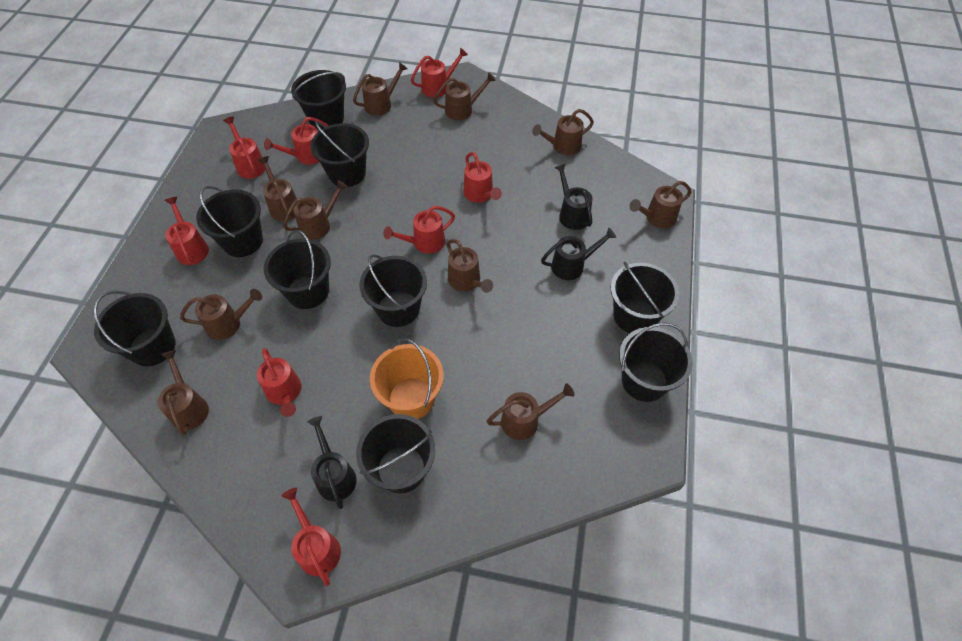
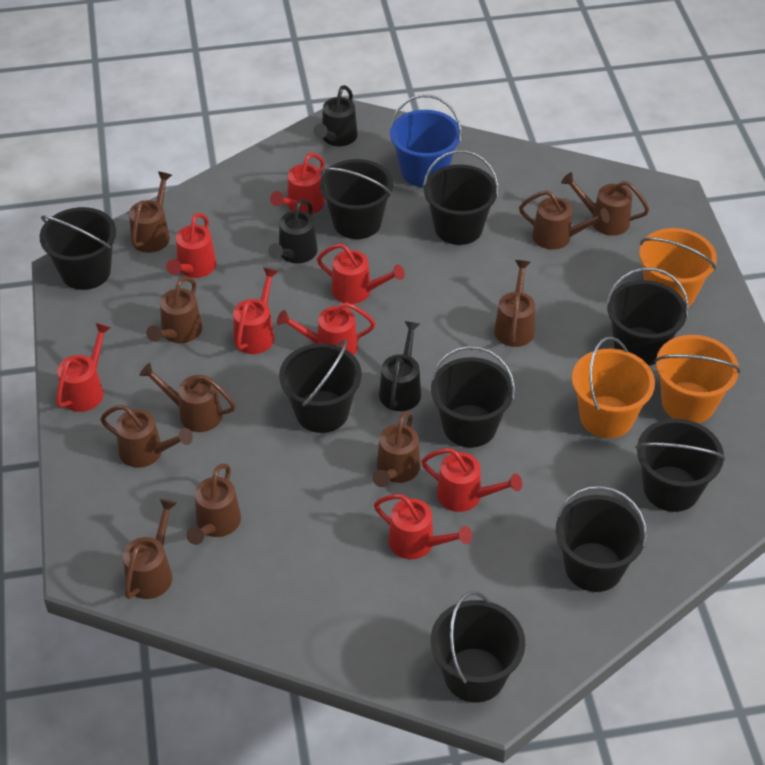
blue bucket: 0 -> 1
orange bucket: 1 -> 3

